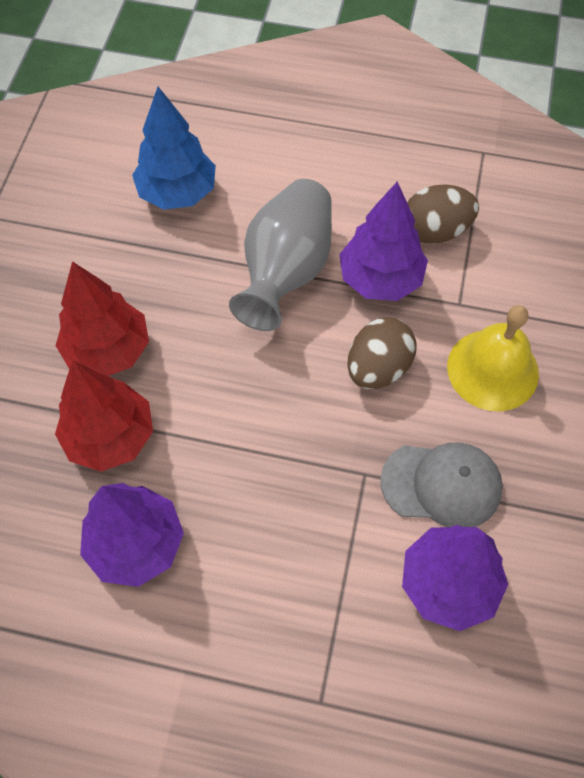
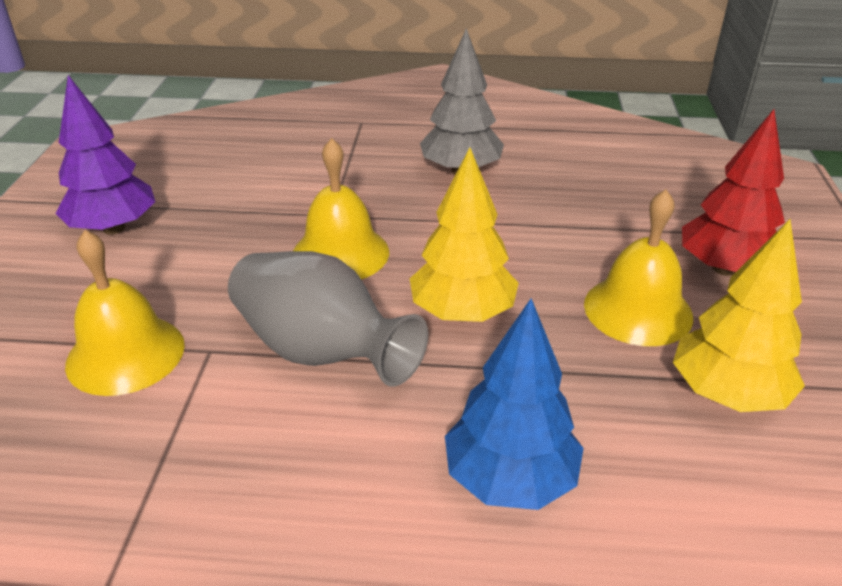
brown egg: 2 -> 0
grey cap: 1 -> 0
grey tree: 0 -> 1
purple tree: 3 -> 1
red tree: 2 -> 1
yellow bell: 1 -> 3
yellow tree: 0 -> 2

